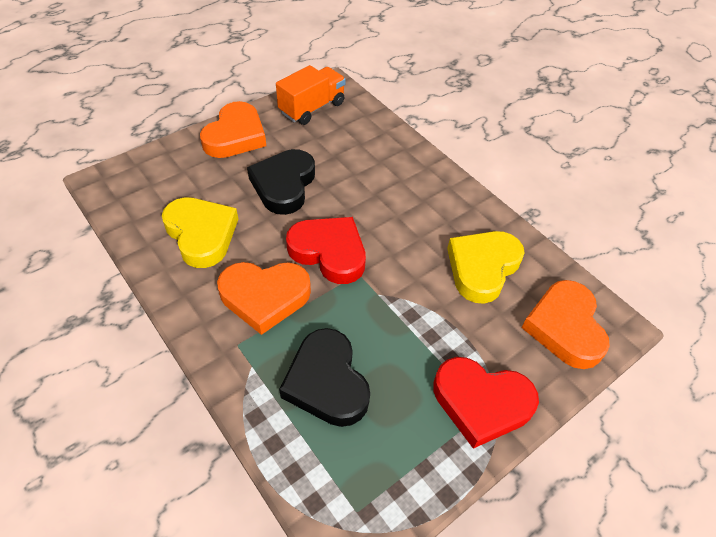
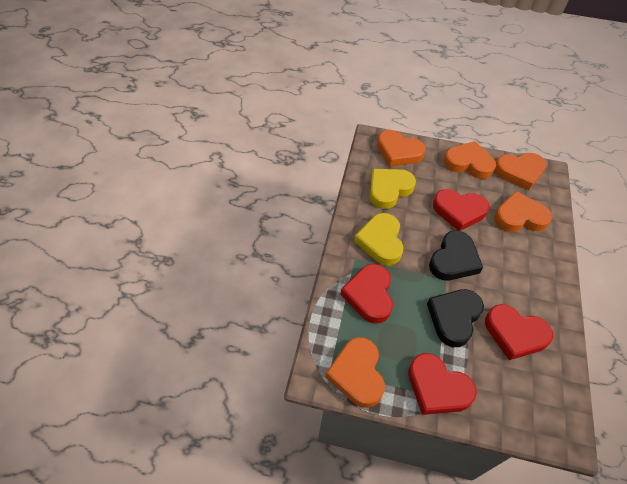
orange heart: 3 -> 5
orange truck: 1 -> 0
red heart: 2 -> 4

